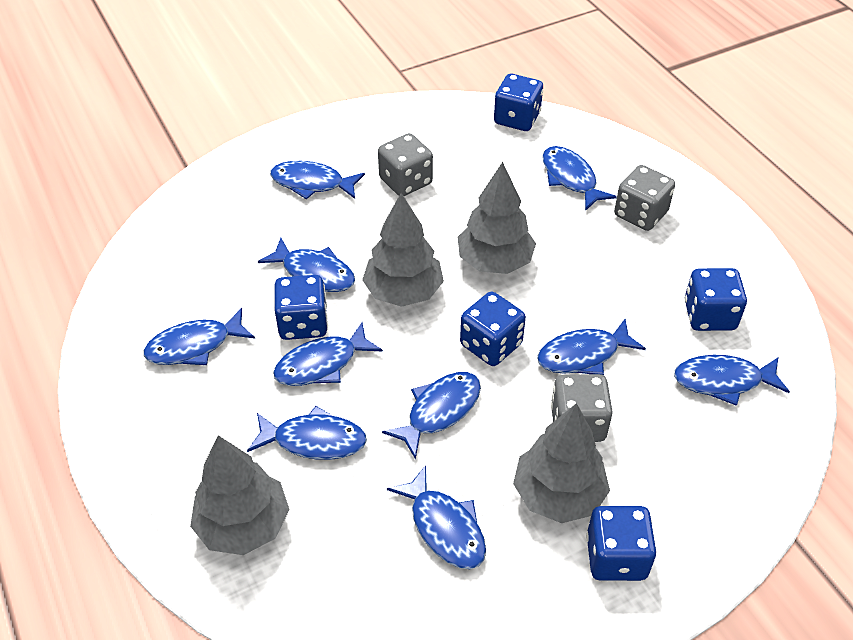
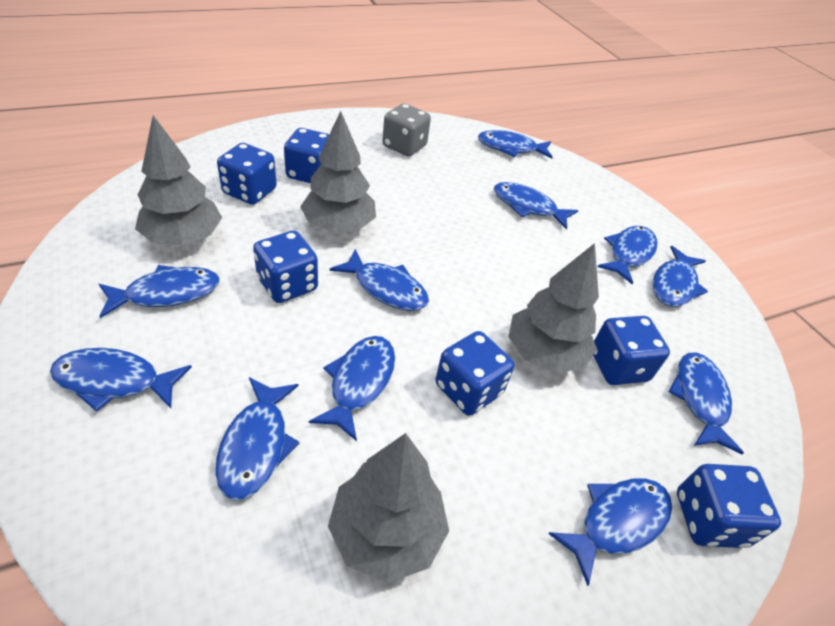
blue dice: 5 -> 6
blue fish: 10 -> 11
grey dice: 3 -> 1

